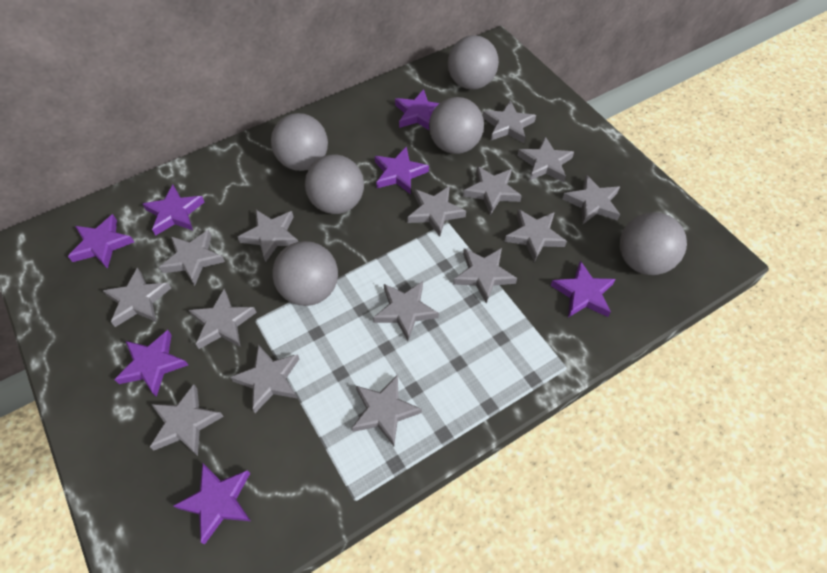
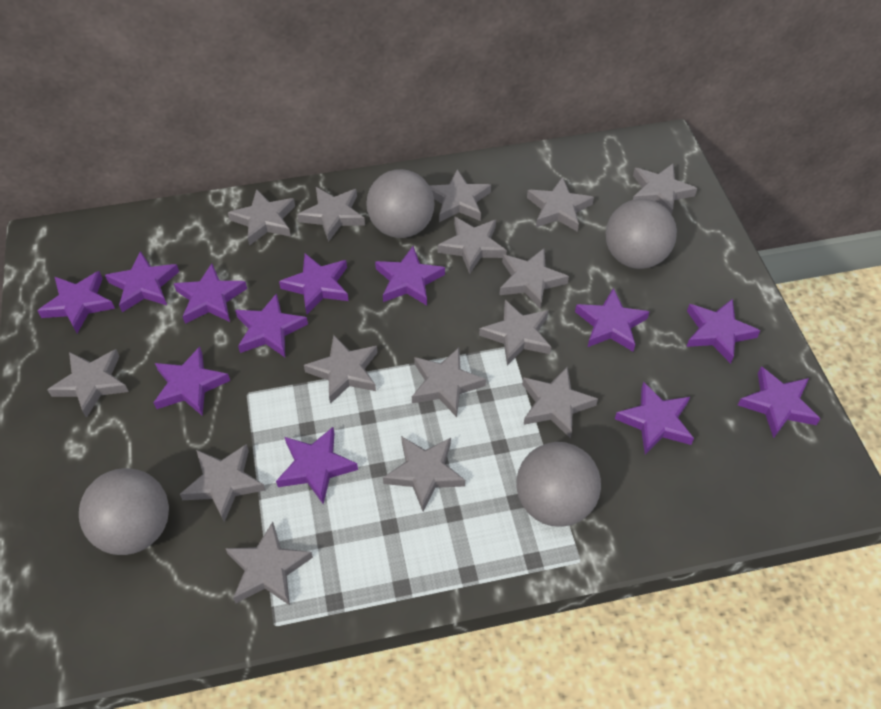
grey ball: 6 -> 4
purple star: 7 -> 12

